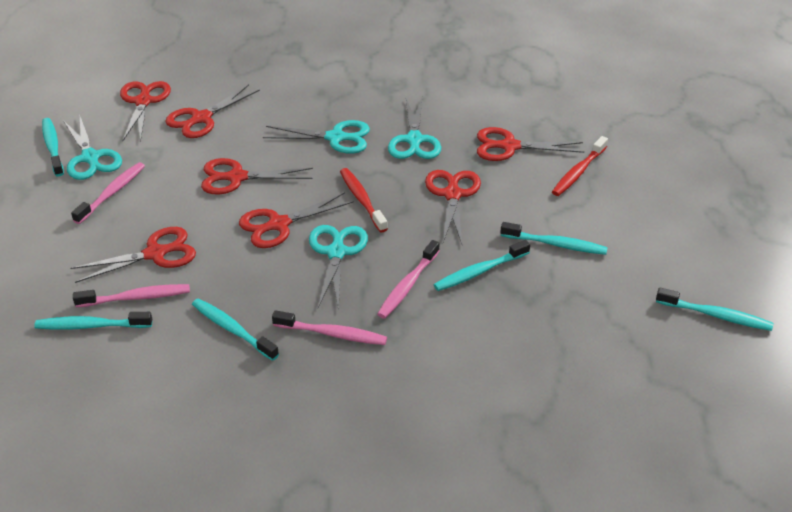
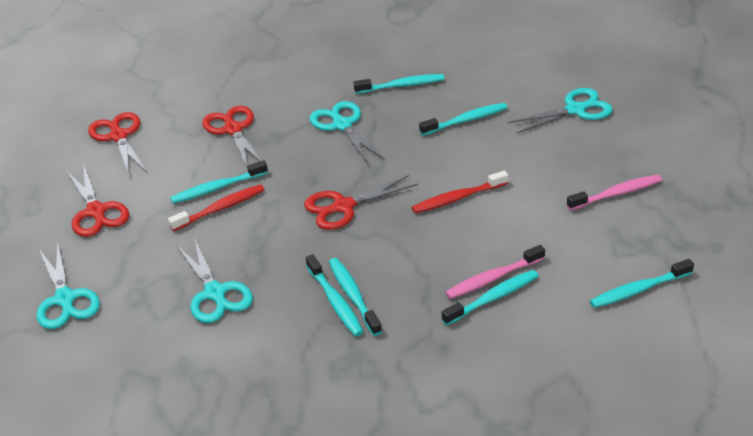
pink toothbrush: 4 -> 2
red scissors: 7 -> 4
turquoise toothbrush: 6 -> 7

